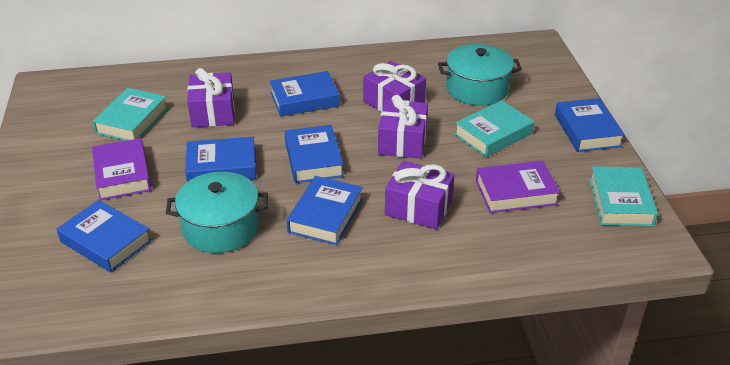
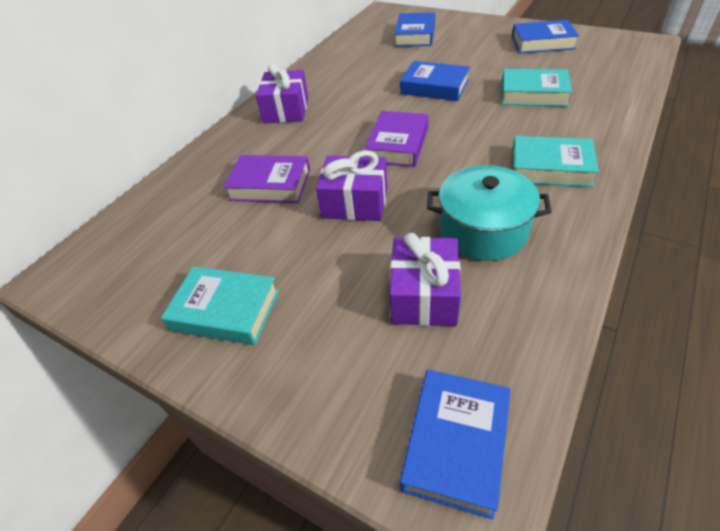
blue book: 6 -> 4
purple gift: 4 -> 3
turquoise pot: 2 -> 1

